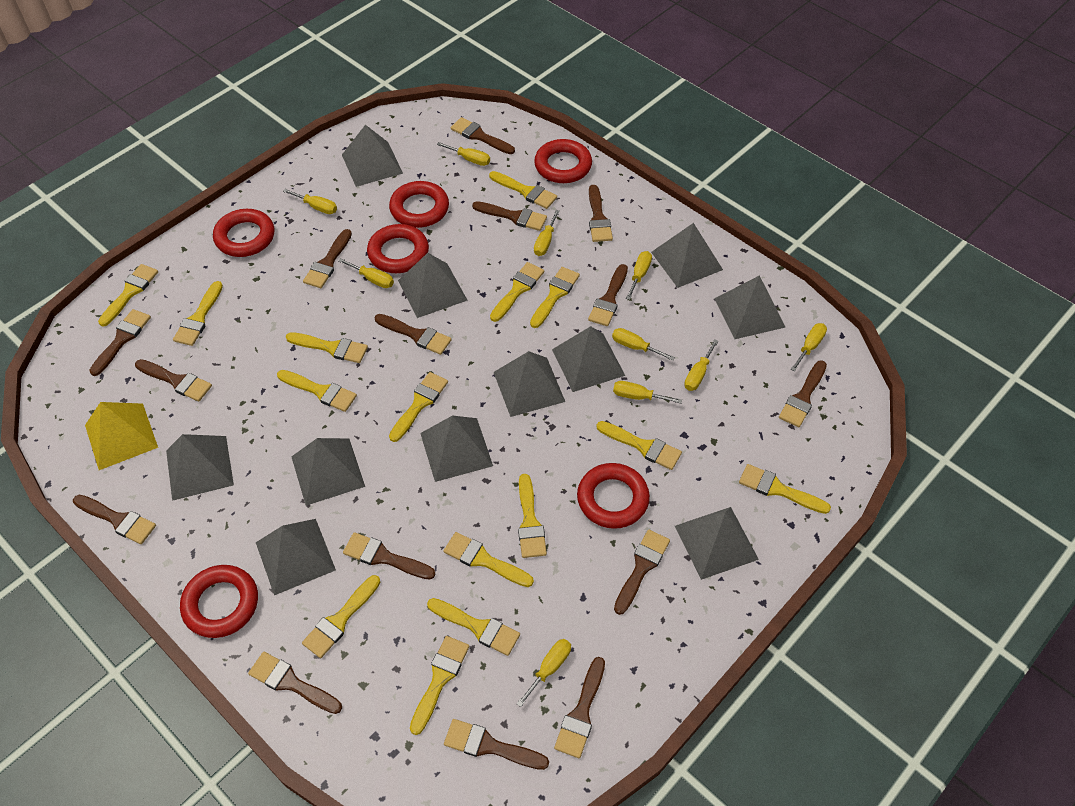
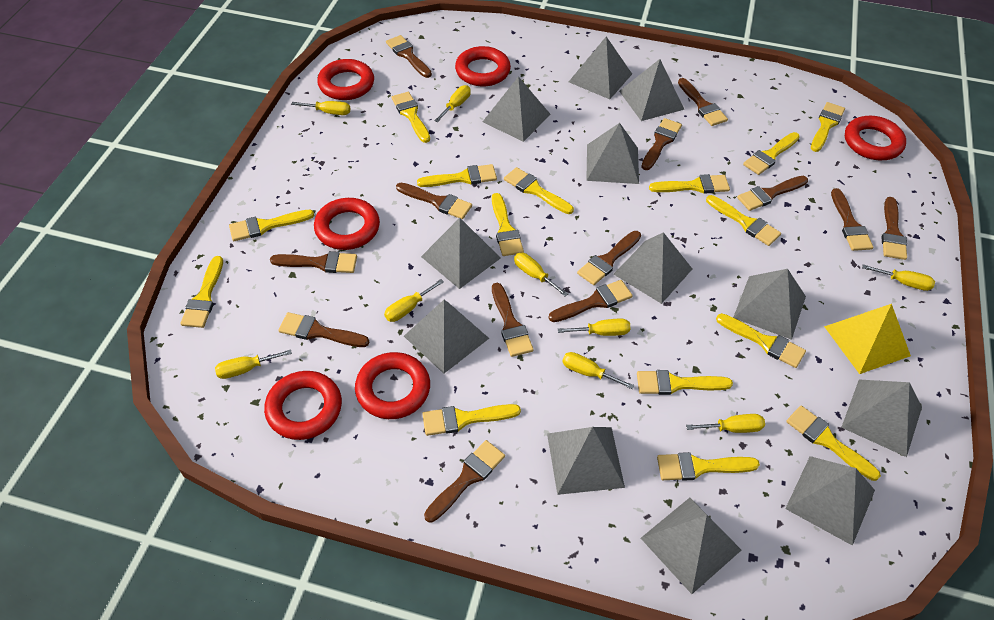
brown brush: 15 -> 13
grey pyramid: 11 -> 12
yellow screwdriver: 10 -> 9

